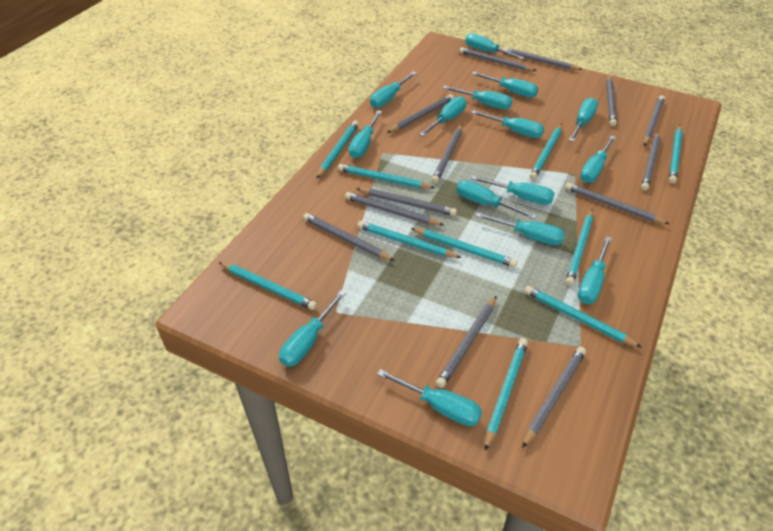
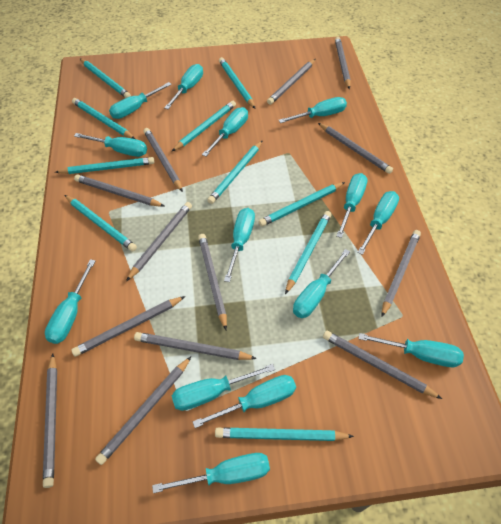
turquoise screwdriver: 15 -> 14

